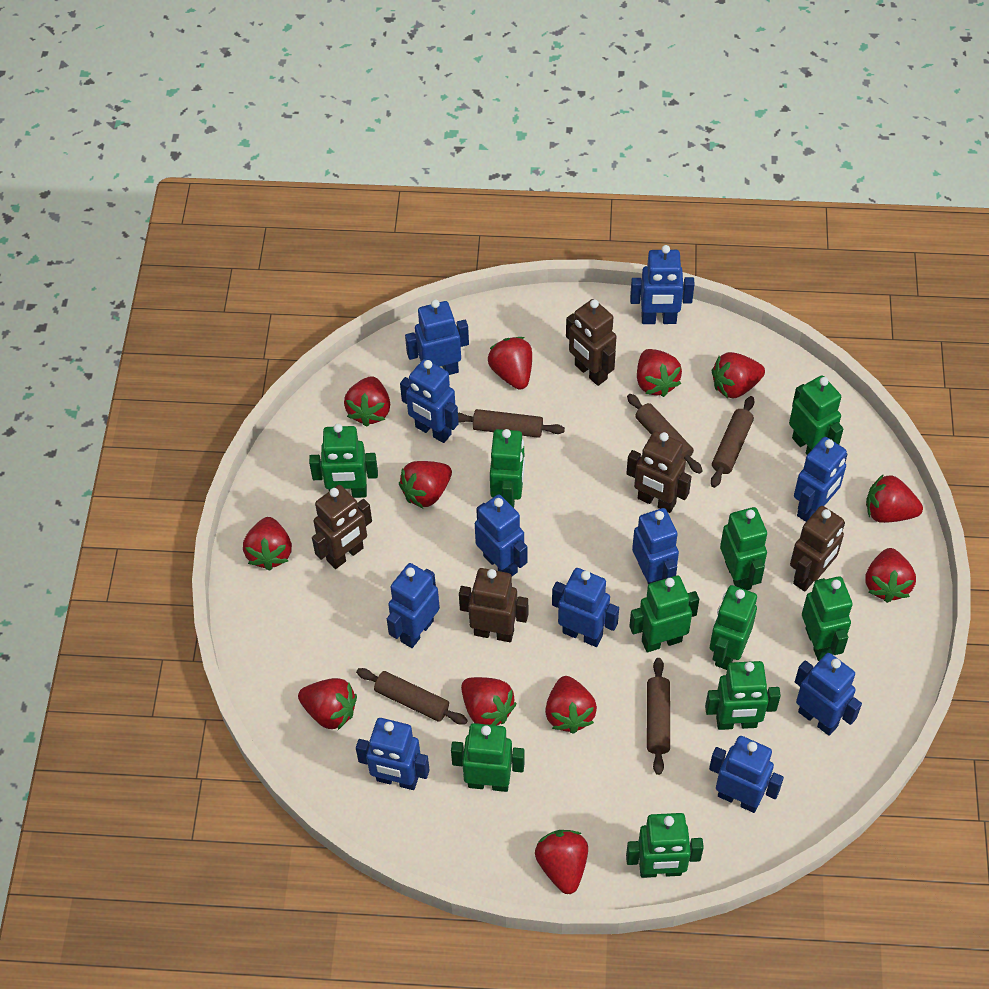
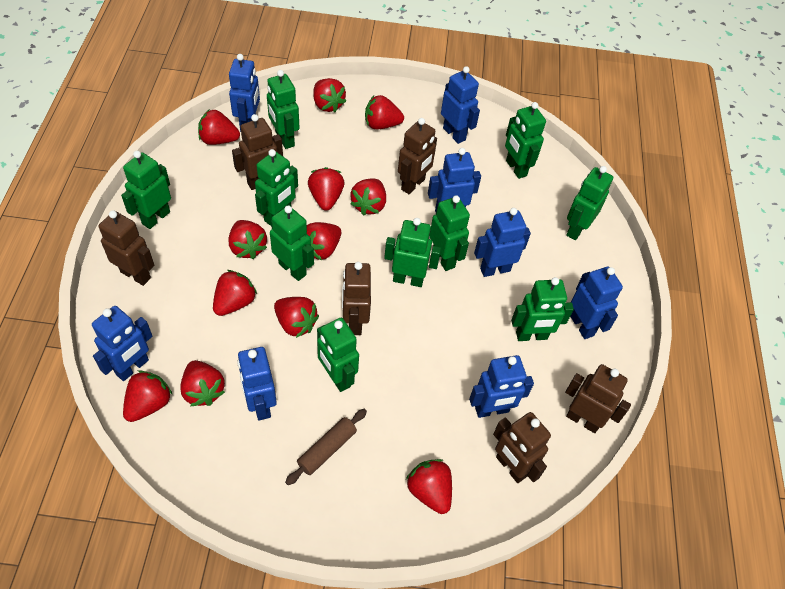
blue robot: 11 -> 8
brown robot: 5 -> 6
brown rolling pin: 5 -> 1

